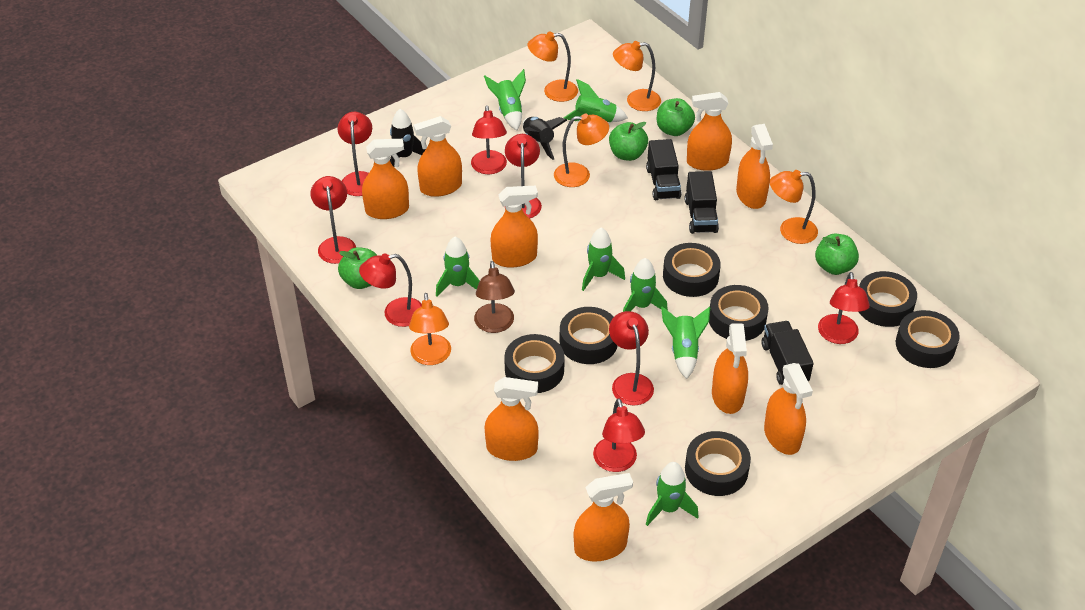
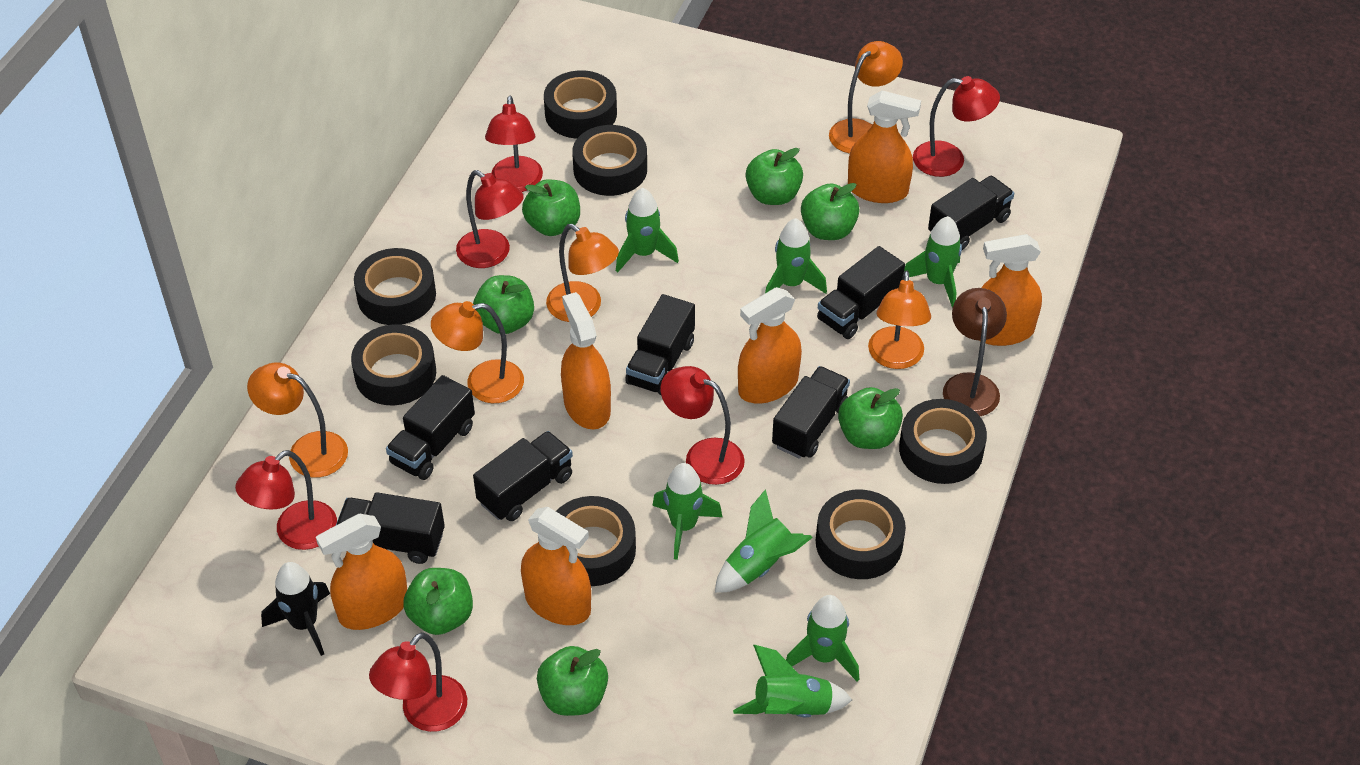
black rocket: 2 -> 1
black truck: 3 -> 7
green apple: 4 -> 7
orange spray bottle: 9 -> 6
red lamp: 8 -> 6

